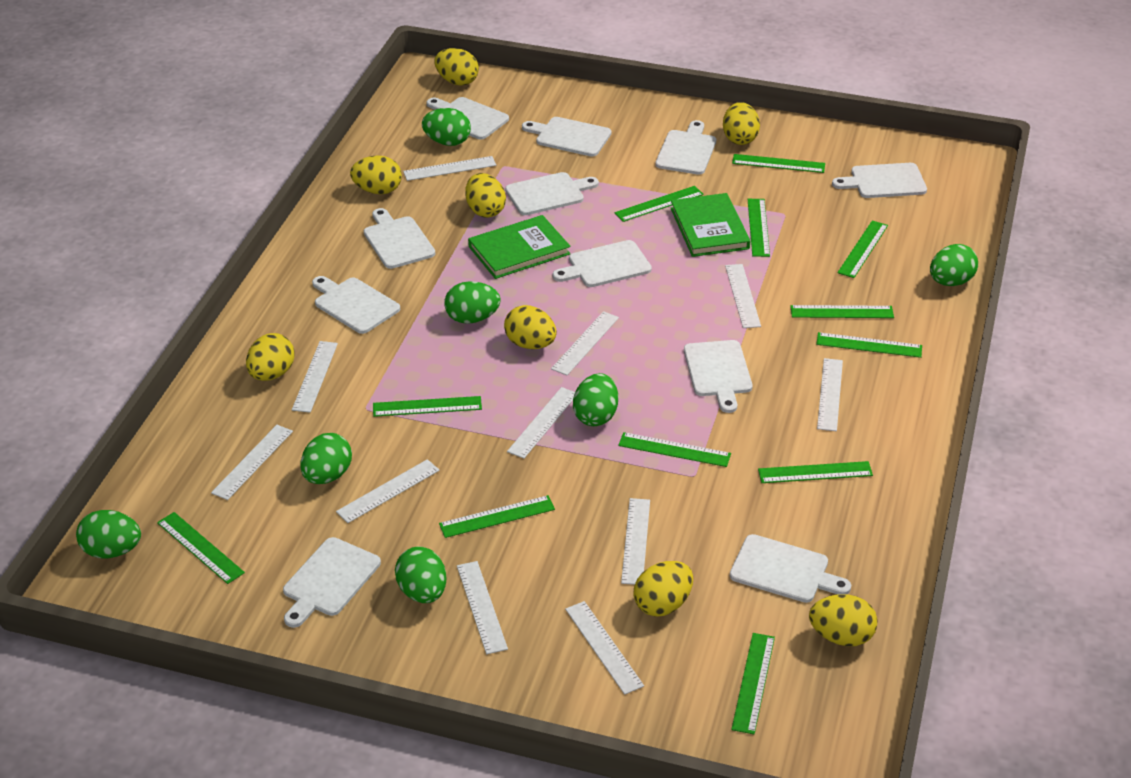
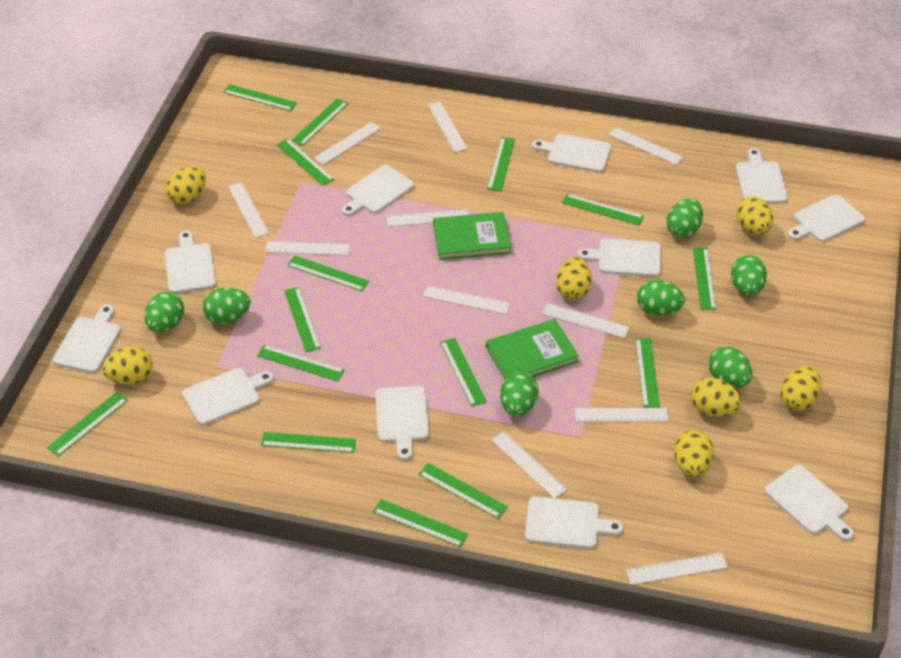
green ruler: 12 -> 15
yellow egg: 8 -> 7

